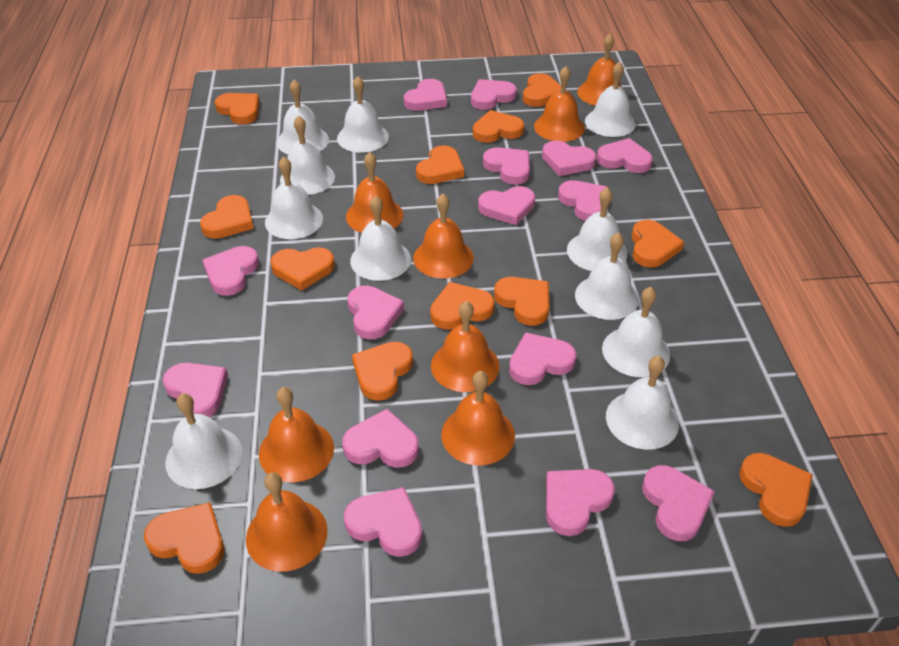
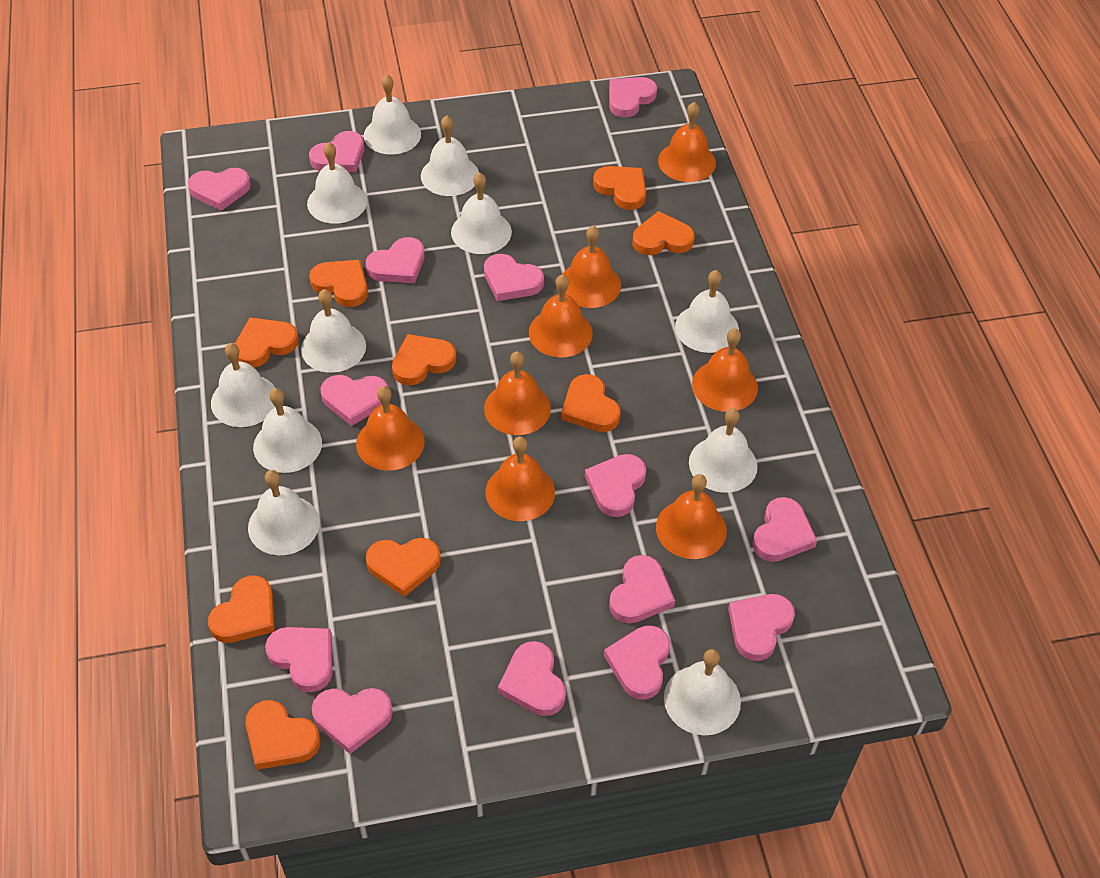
orange heart: 12 -> 9
pink heart: 15 -> 14

